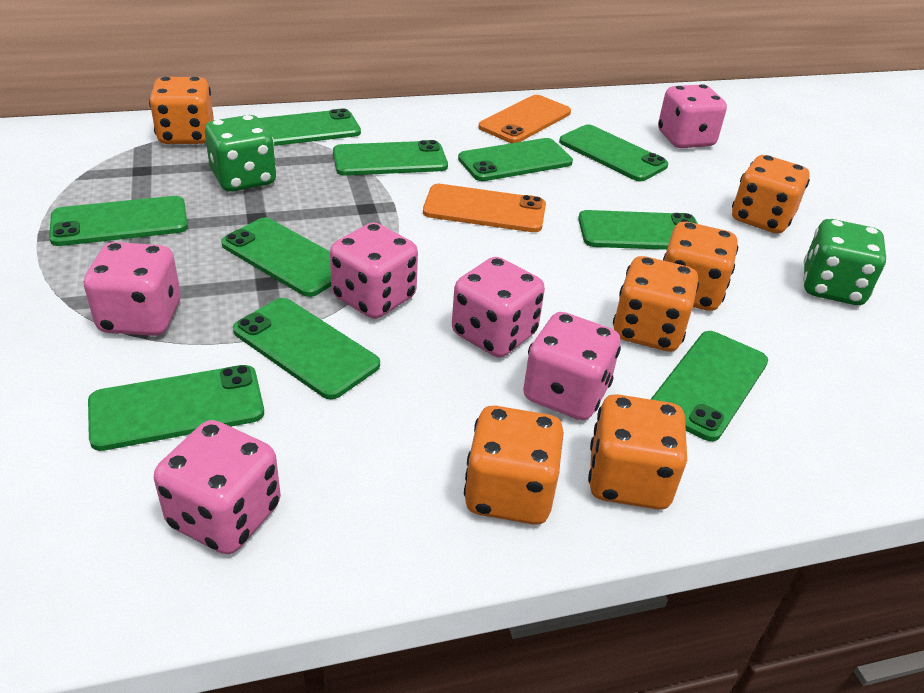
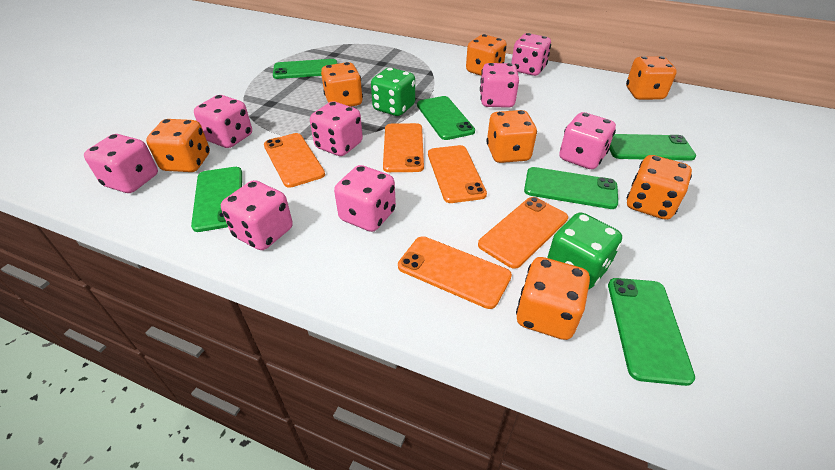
green phone: 10 -> 6
orange dice: 6 -> 7
orange phone: 2 -> 5
pink dice: 6 -> 8

